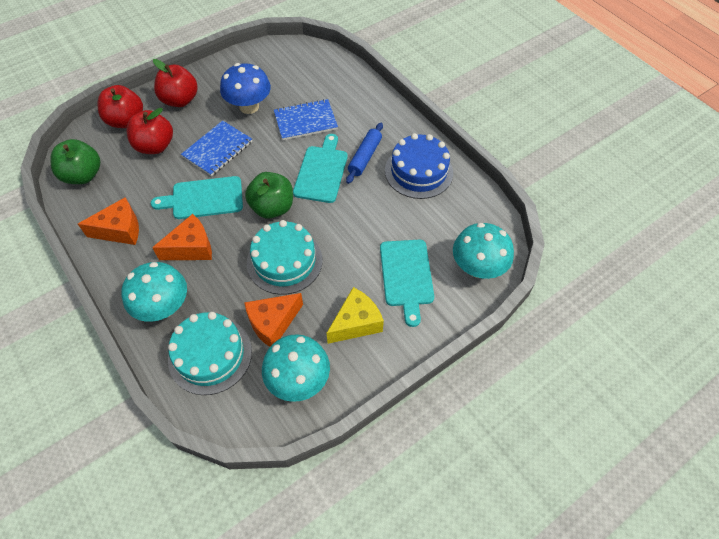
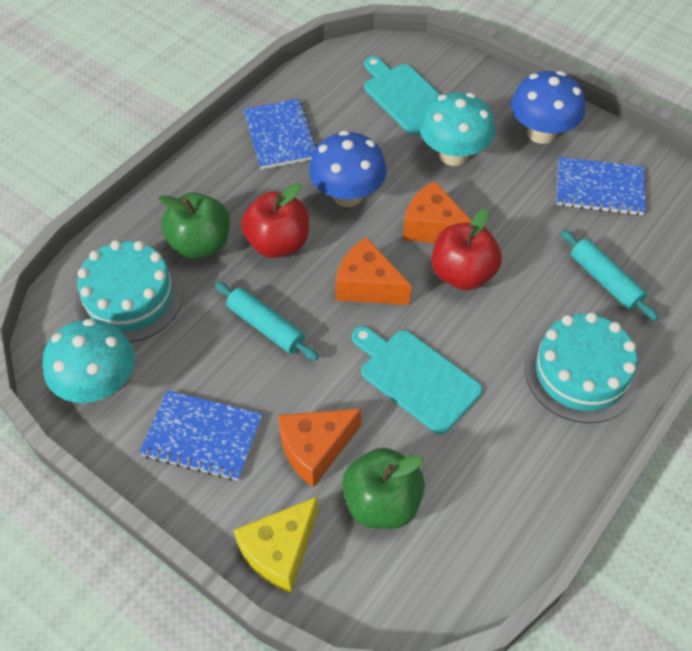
blue cake: 1 -> 0
blue mushroom: 1 -> 2
blue notebook: 2 -> 3
blue rolling pin: 1 -> 0
red apple: 3 -> 2
turquoise cutting board: 3 -> 2
turquoise mushroom: 3 -> 2
turquoise rolling pin: 0 -> 2

